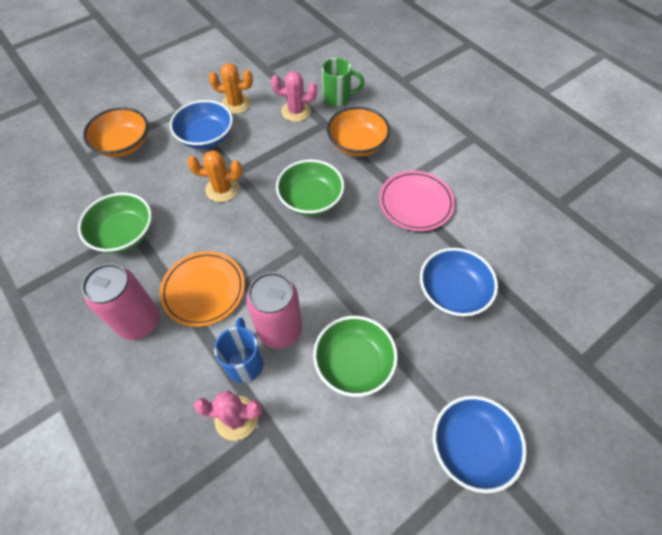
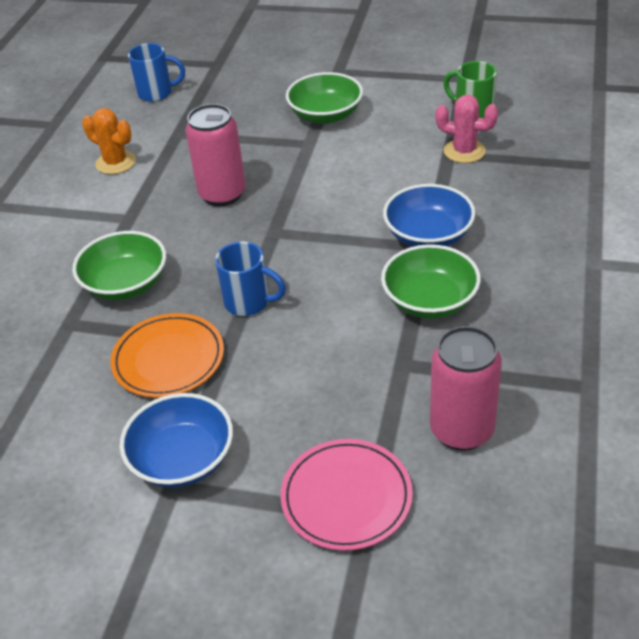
blue bowl: 3 -> 2
blue mug: 1 -> 2
orange bowl: 2 -> 0
orange cactus: 2 -> 1
pink cactus: 2 -> 1

